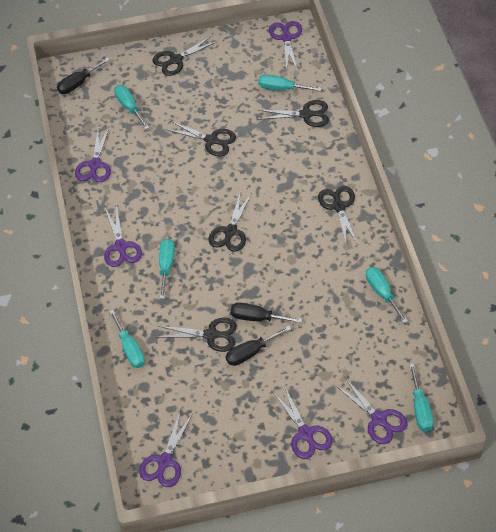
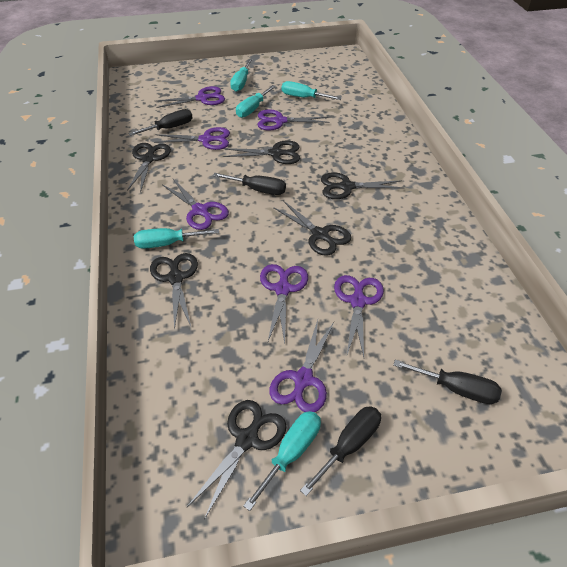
black screwdriver: 3 -> 4
purple scissors: 6 -> 7
turquoise screwdriver: 6 -> 5

